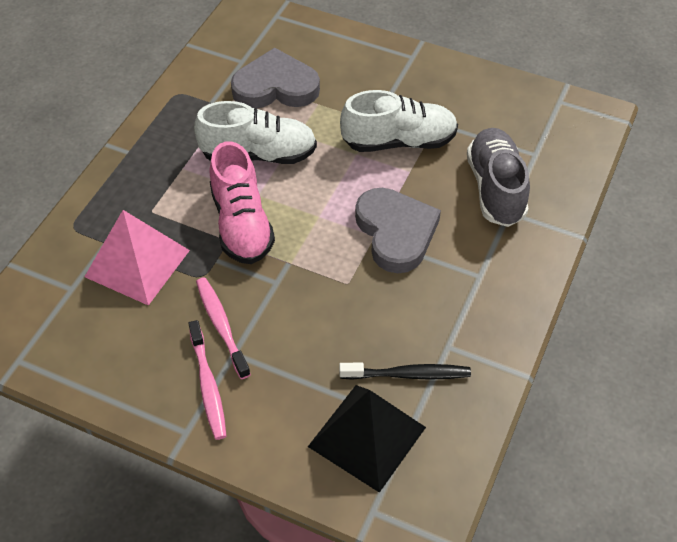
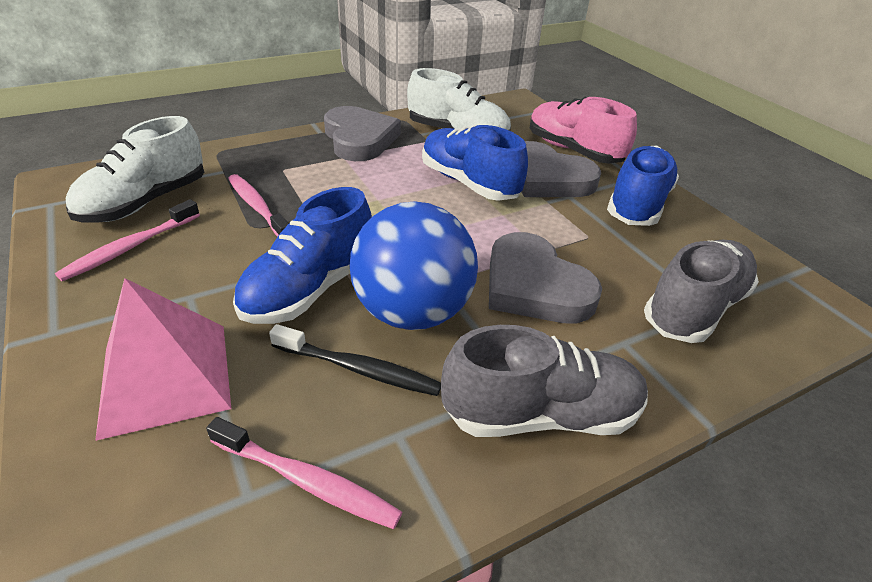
black pyramid: 1 -> 0
blue ball: 0 -> 1
blue shoe: 0 -> 3
grey heart: 2 -> 3
grey shoe: 1 -> 2
pink toothbrush: 2 -> 3

